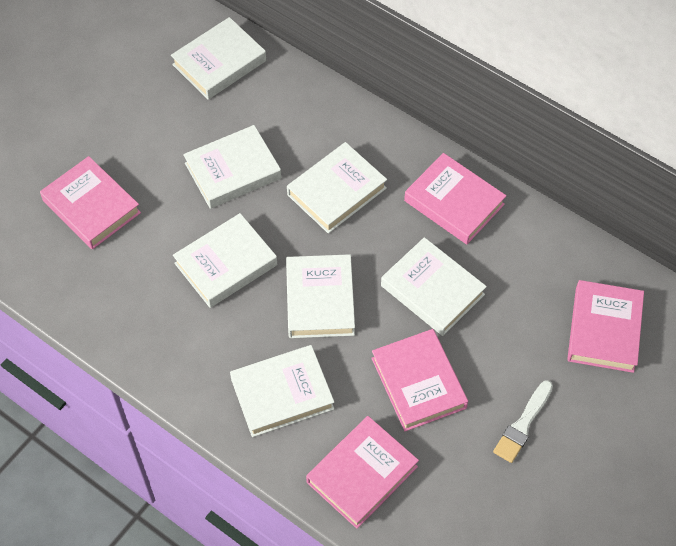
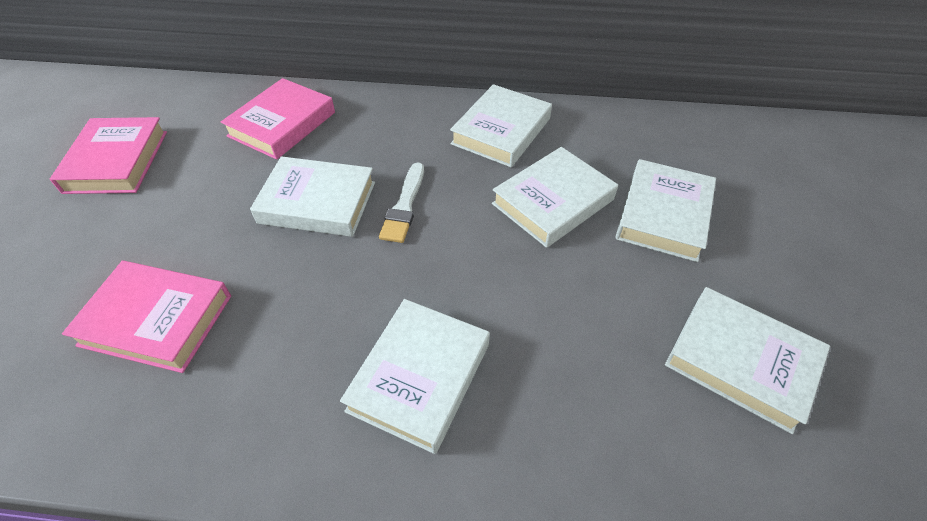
pink book: 5 -> 3
white book: 7 -> 6

